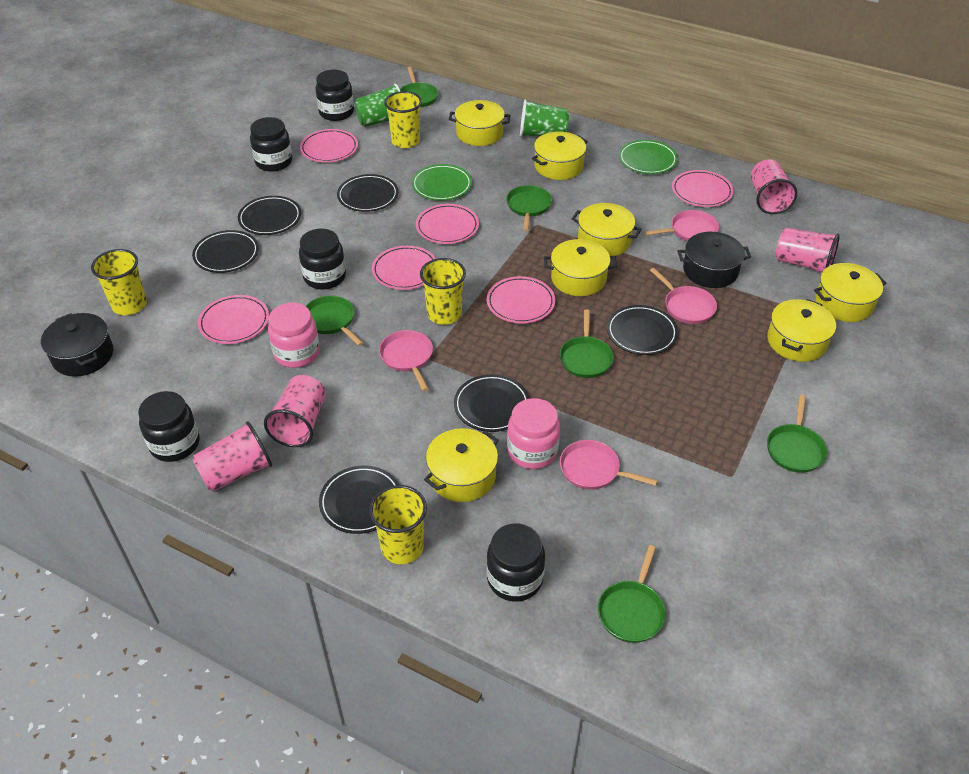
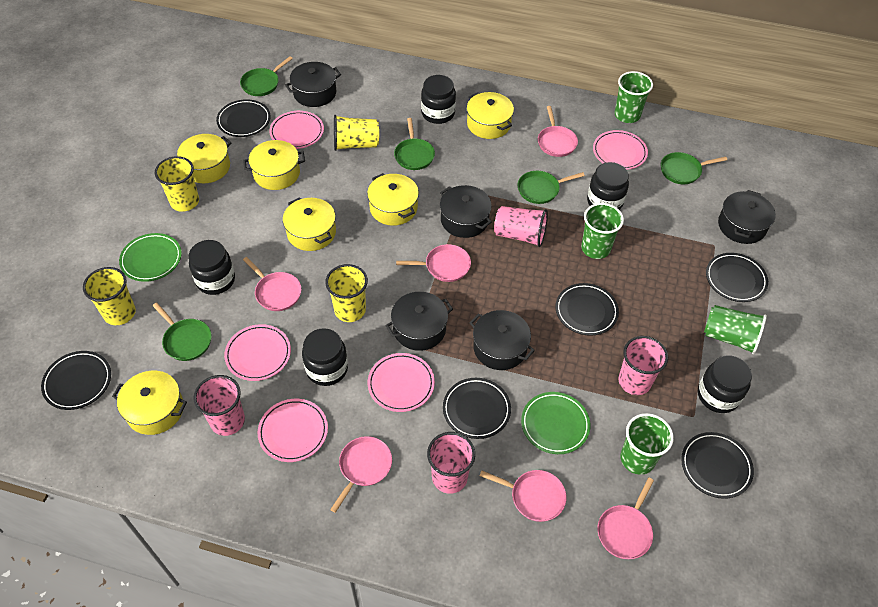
black pot: 2 -> 5
green cup: 2 -> 4
green pan: 6 -> 5
pink jar: 2 -> 0
pink pan: 4 -> 6
pink plate: 6 -> 5
yellow pot: 7 -> 6

